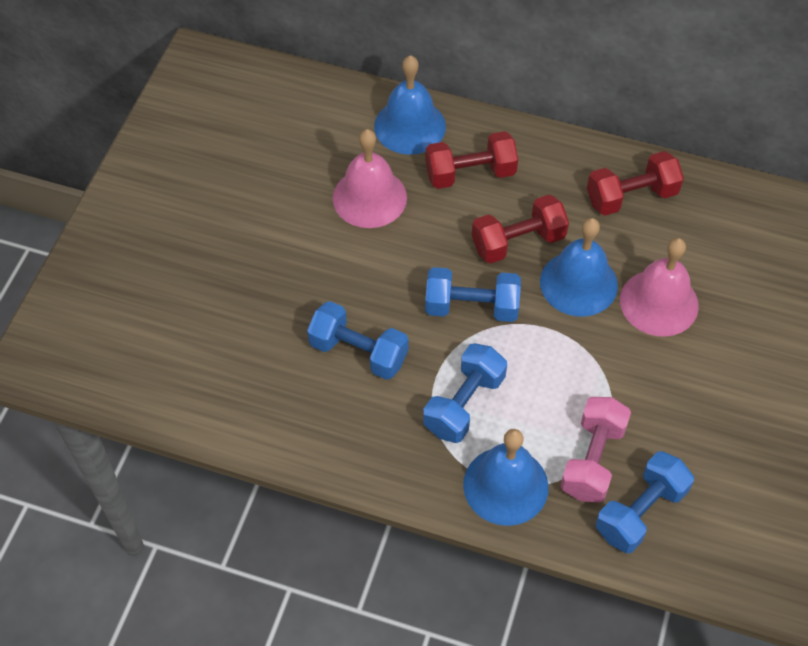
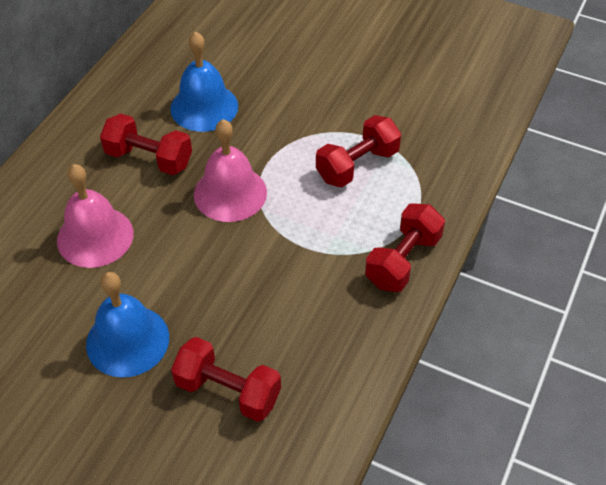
blue bell: 3 -> 2
blue dumbbell: 4 -> 0
pink dumbbell: 1 -> 0
red dumbbell: 3 -> 4

